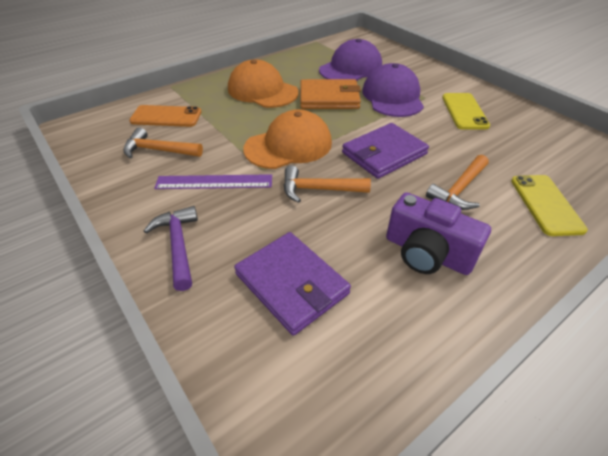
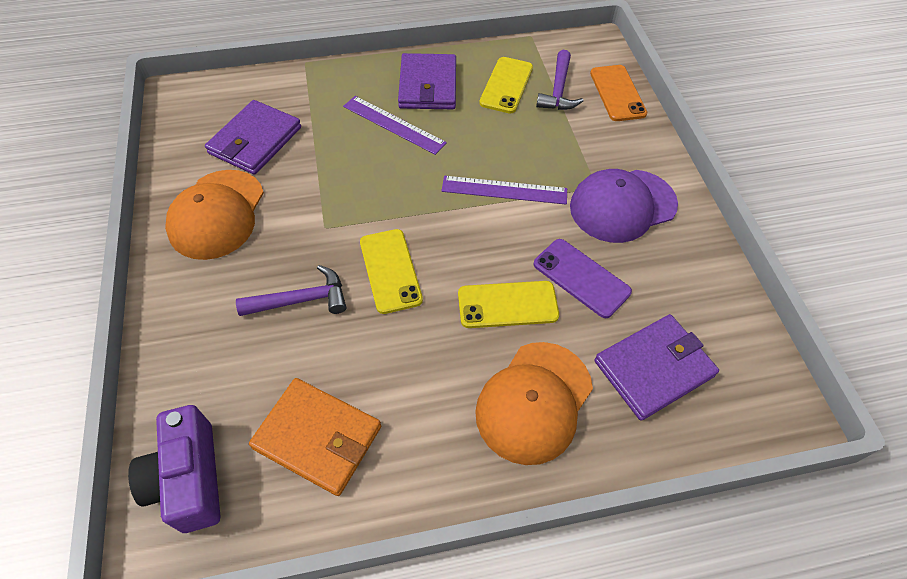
orange hammer: 3 -> 0
purple cap: 2 -> 1
purple hammer: 1 -> 2
purple phone: 0 -> 1
purple ruler: 1 -> 2
purple wallet: 2 -> 3
yellow phone: 2 -> 3

